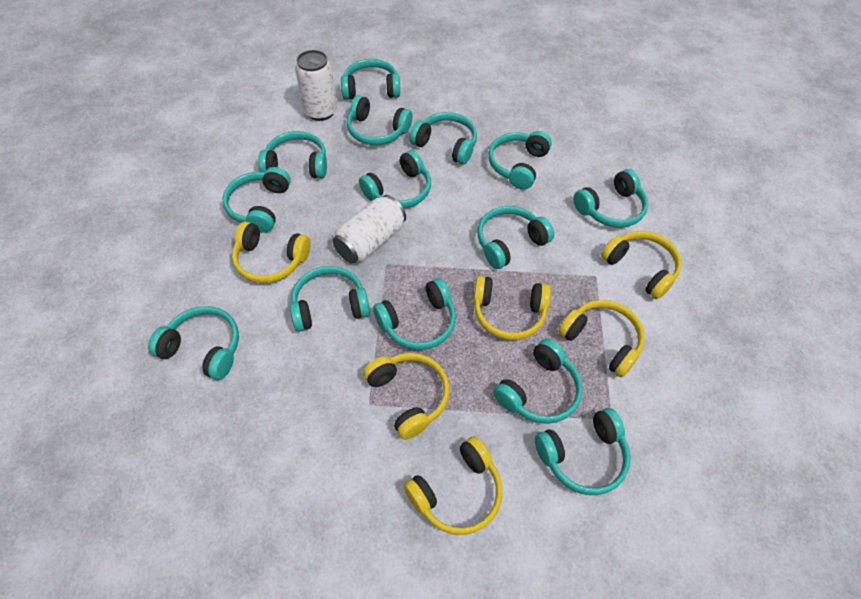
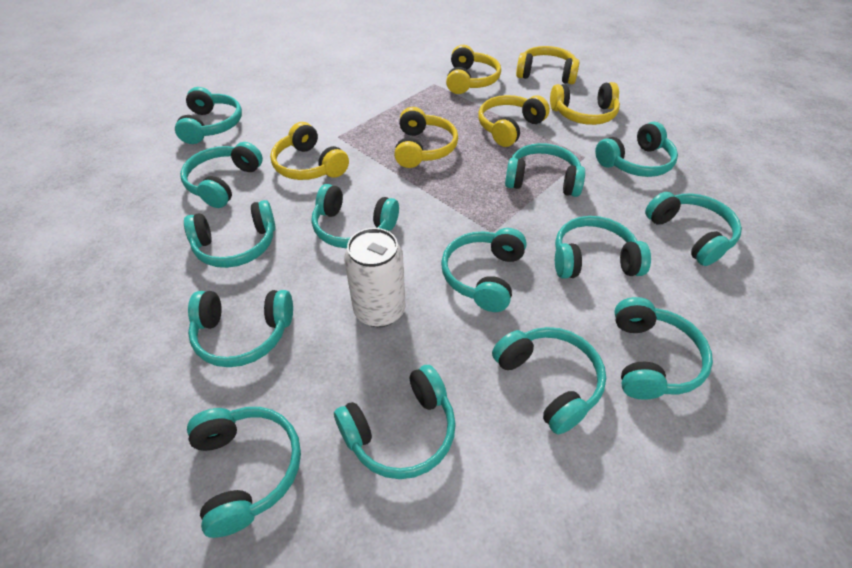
white can: 2 -> 1

